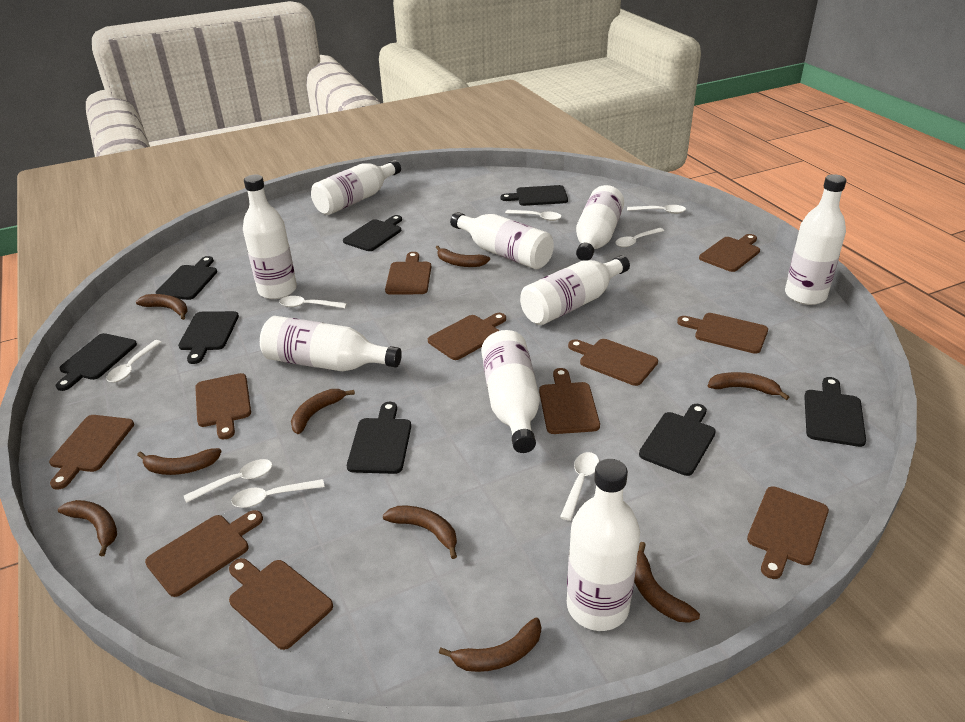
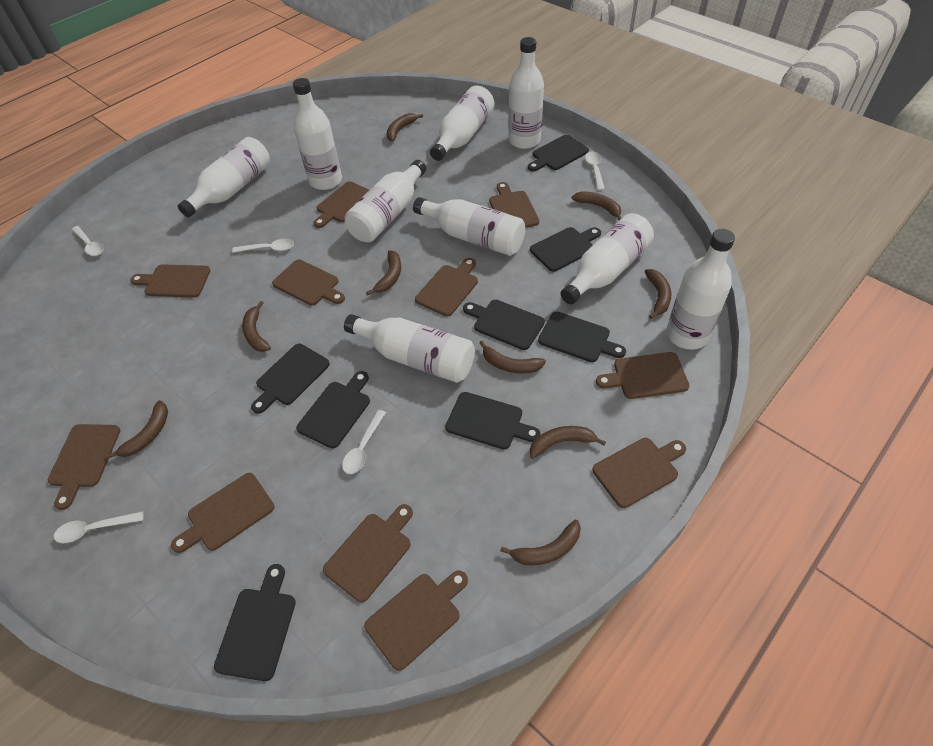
white spoon: 8 -> 5

